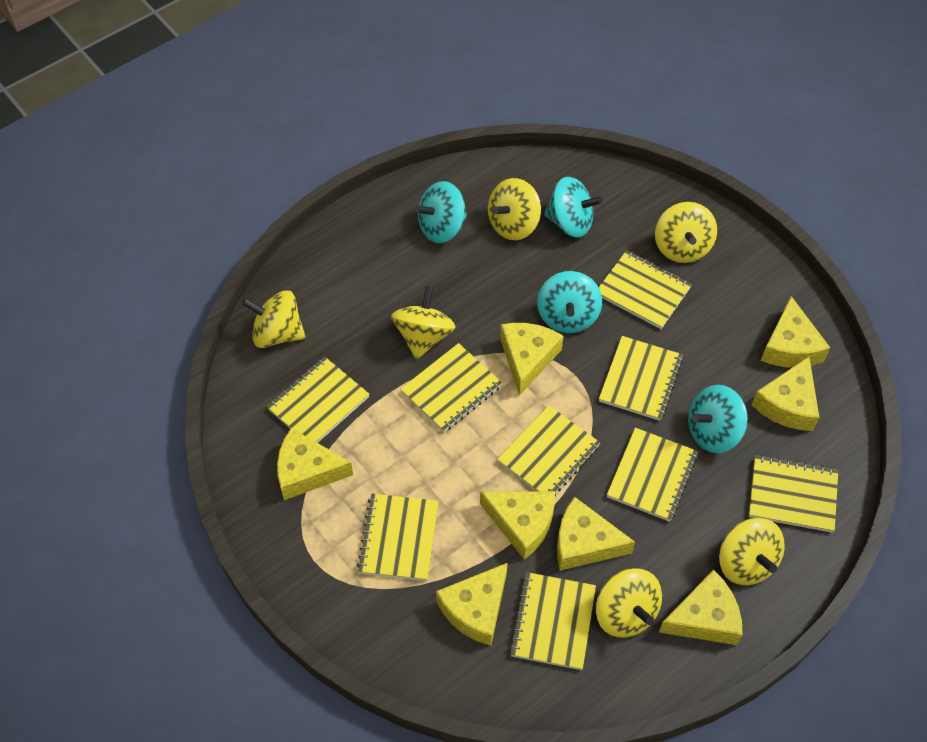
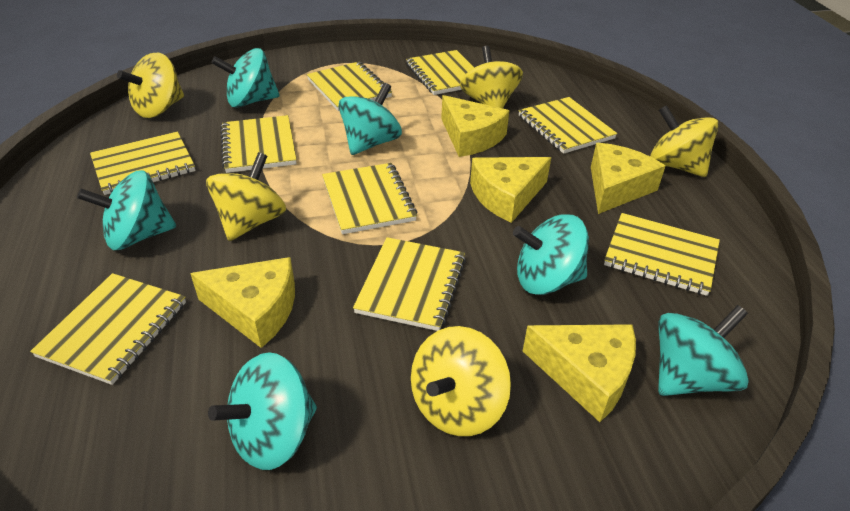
turquoise spinning top: 4 -> 6
yellow cheese: 8 -> 5
yellow spinning top: 6 -> 5

